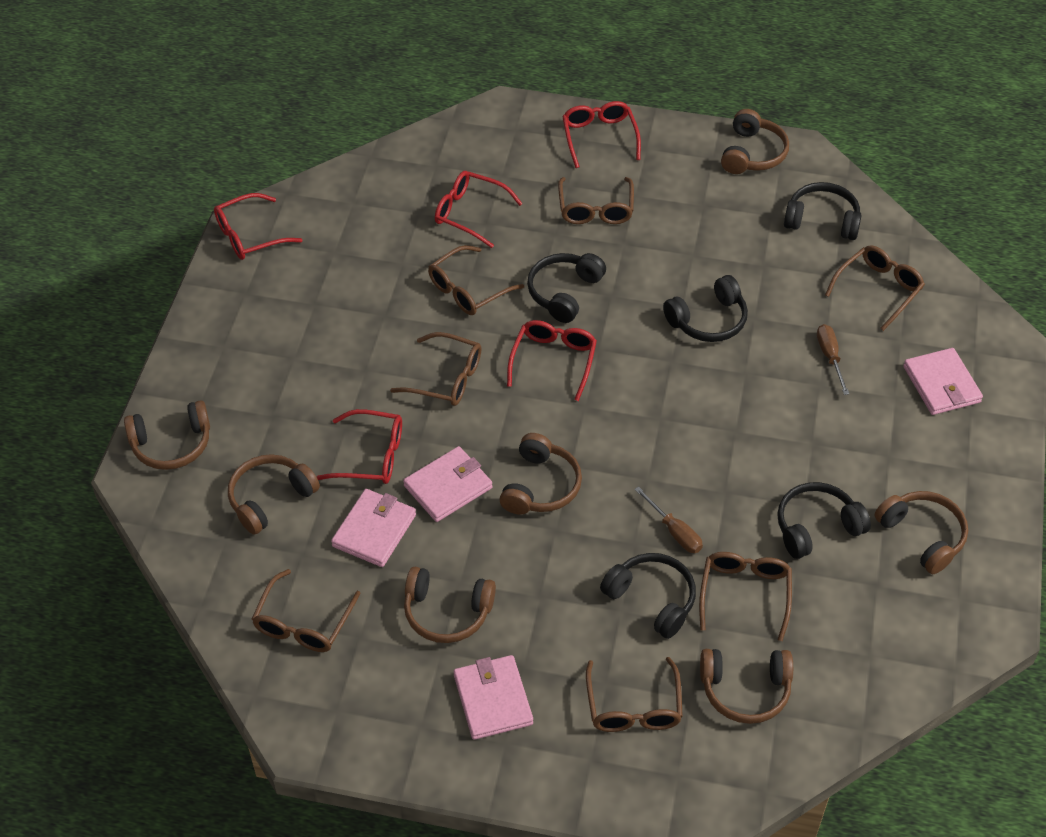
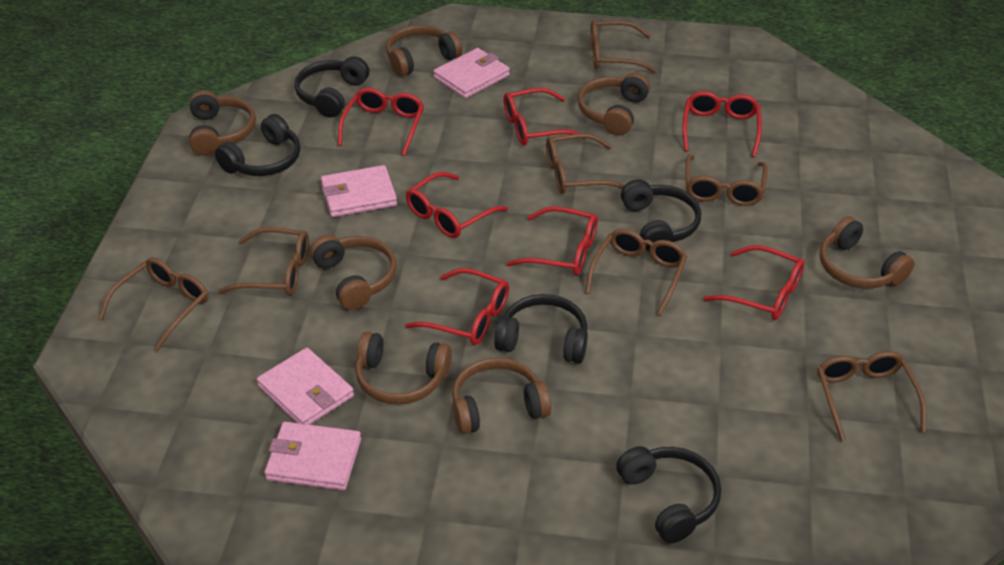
brown screwdriver: 2 -> 0
red glasses: 5 -> 7

